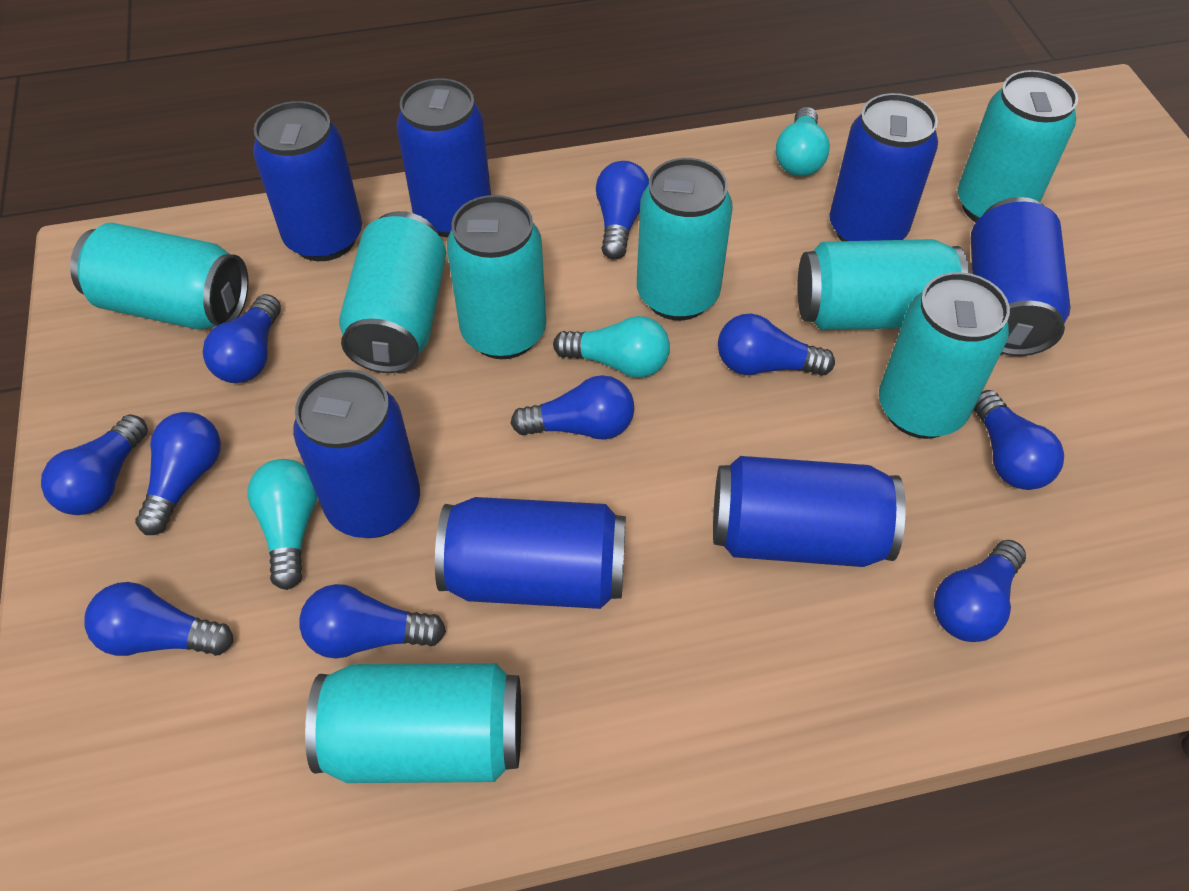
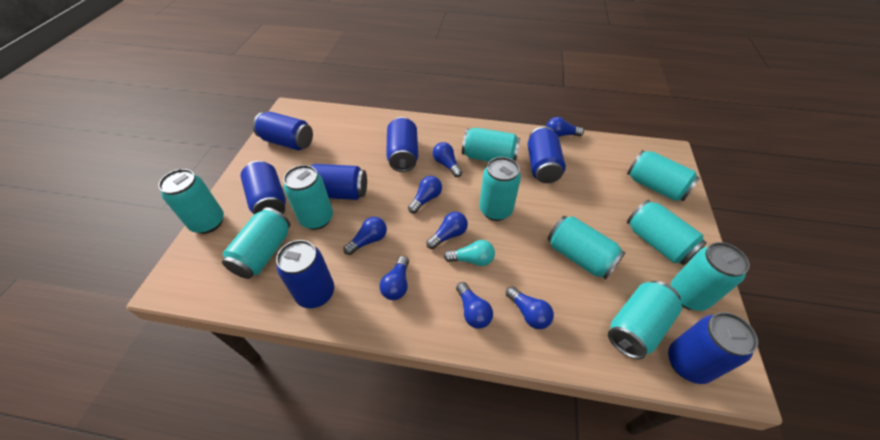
blue light bulb: 10 -> 8
turquoise can: 8 -> 10
turquoise light bulb: 3 -> 1

